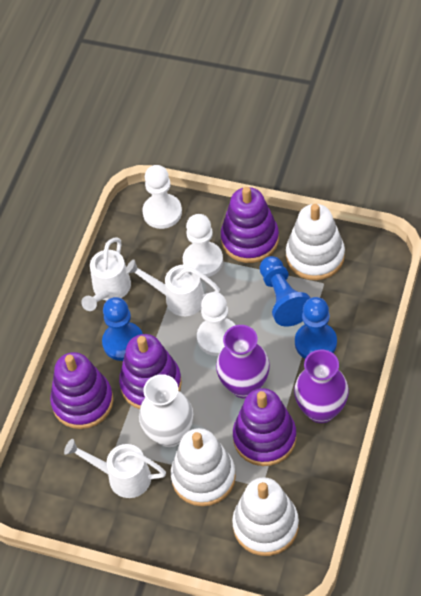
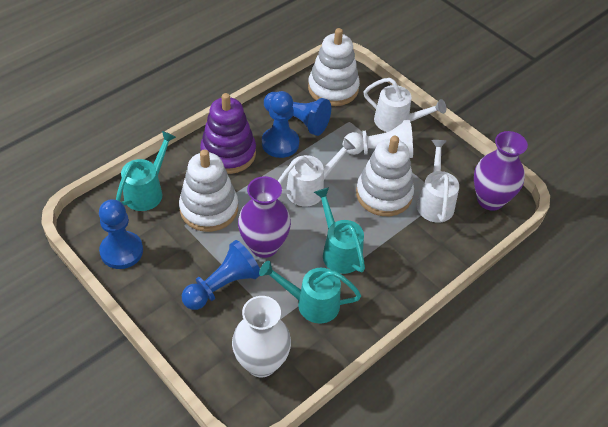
blue pawn: 3 -> 4
purple stacking toy: 4 -> 1
turquoise watering can: 0 -> 3
white pawn: 3 -> 1

